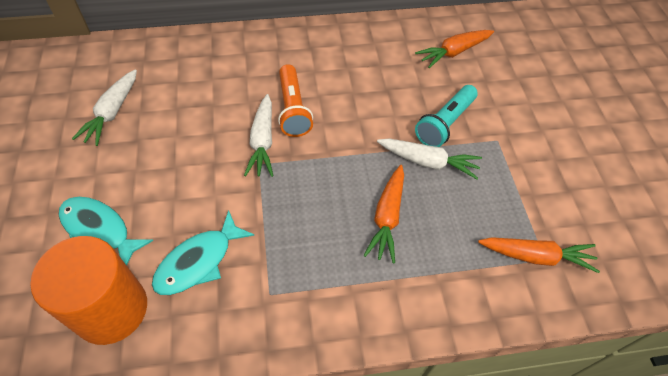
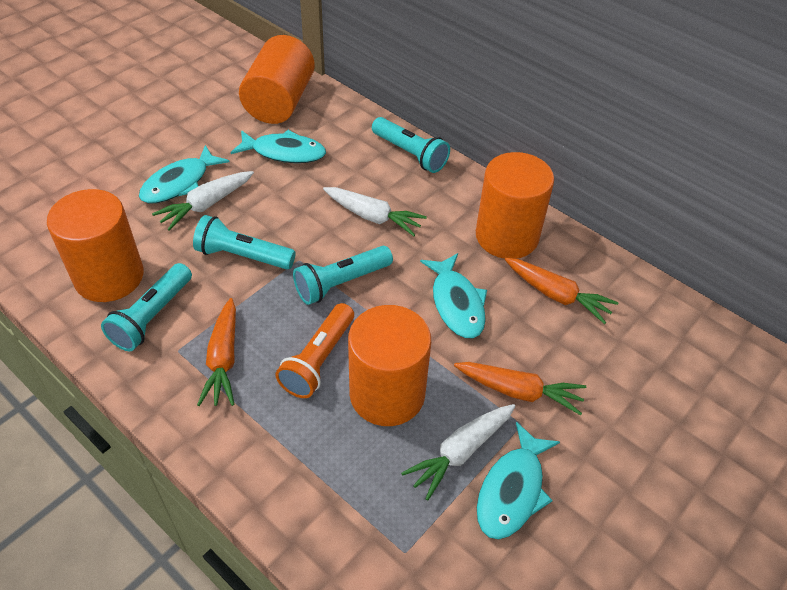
orange cylinder: 1 -> 4
turquoise fish: 2 -> 4
turquoise flashlight: 1 -> 4

